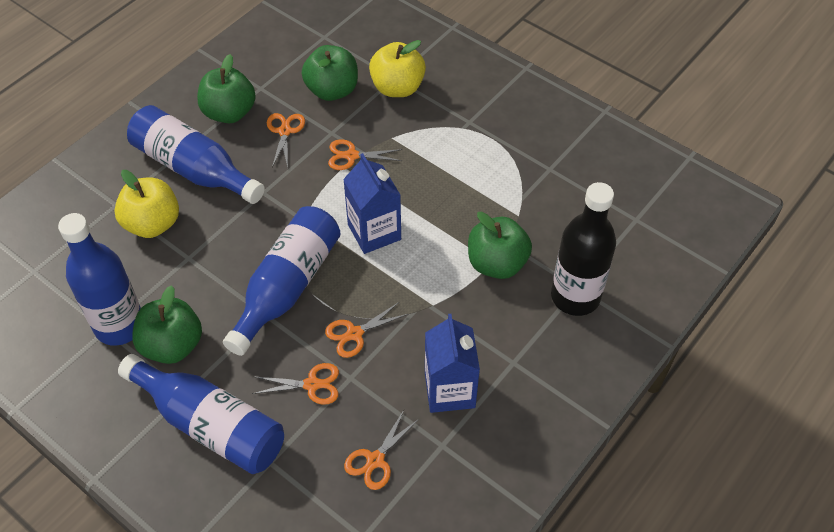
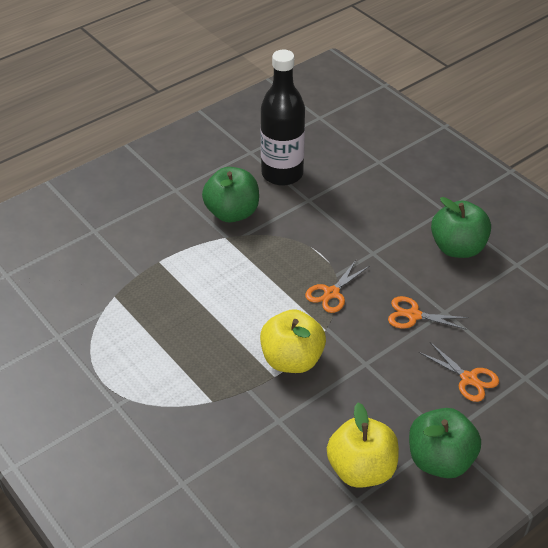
blue bottle: 4 -> 0
blue carton: 2 -> 0
green apple: 4 -> 3
orange scissors: 5 -> 3

